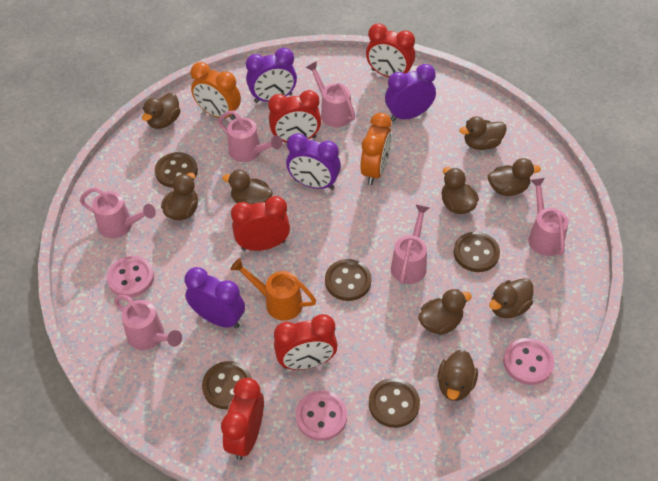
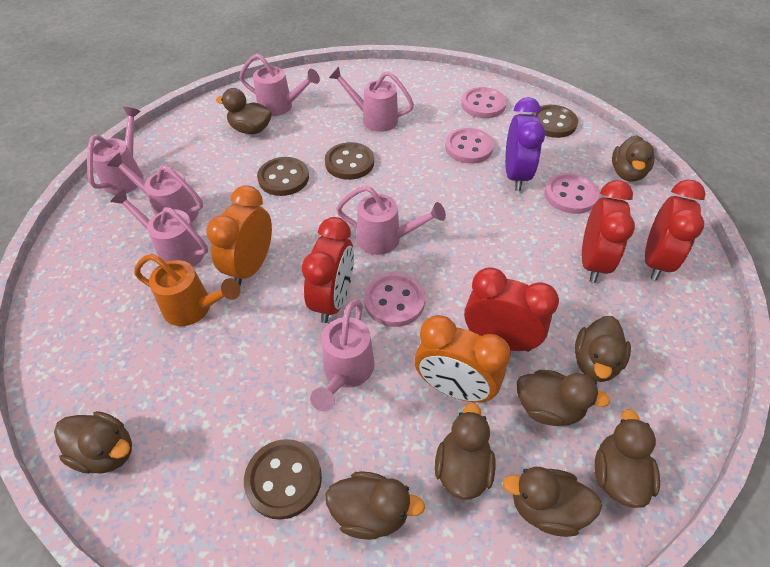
brown button: 5 -> 4
pink button: 3 -> 4
pink watering can: 6 -> 7
purple clock: 4 -> 1
red clock: 5 -> 4

